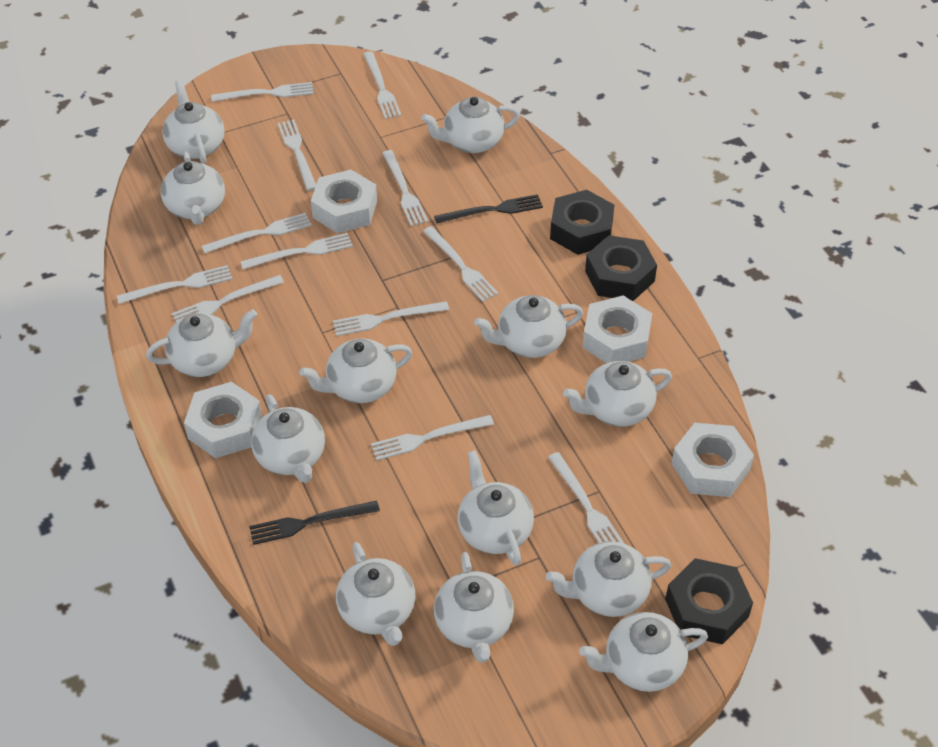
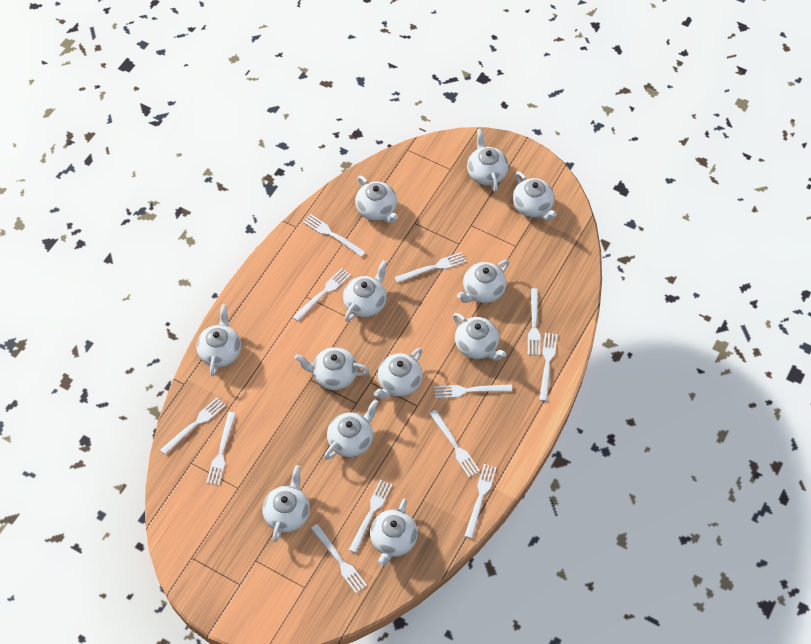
black fork: 2 -> 0
black nut: 3 -> 0
white nut: 4 -> 0
white teapot: 13 -> 12

